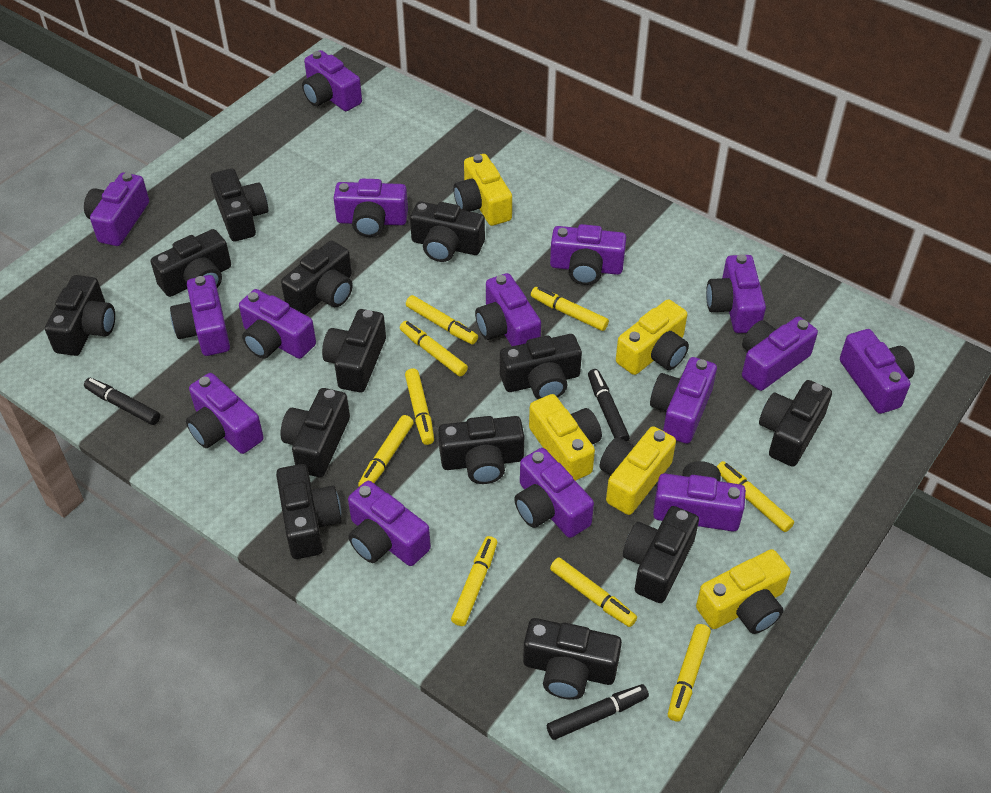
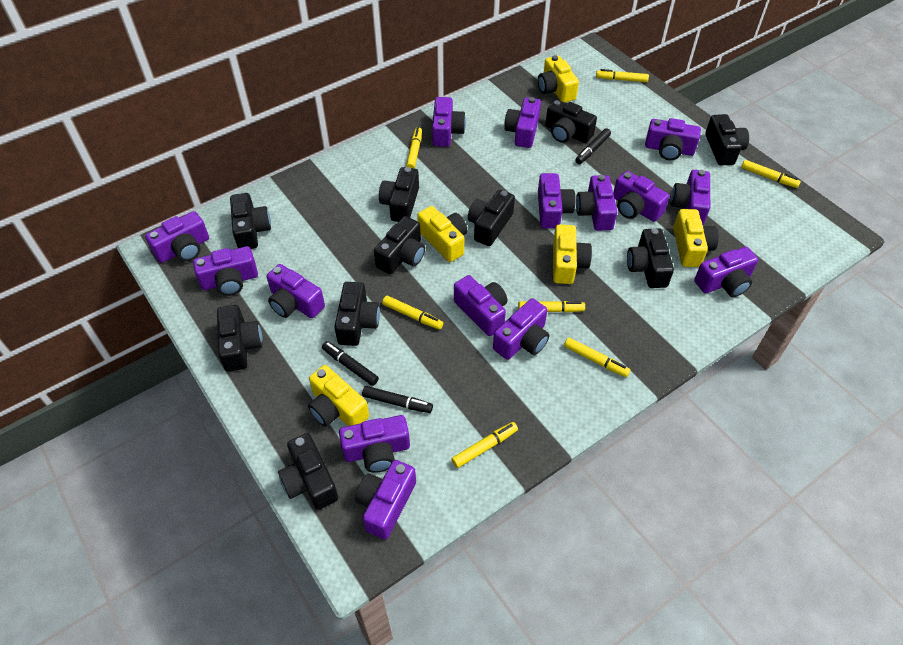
black camera: 13 -> 10
yellow marker: 9 -> 7

